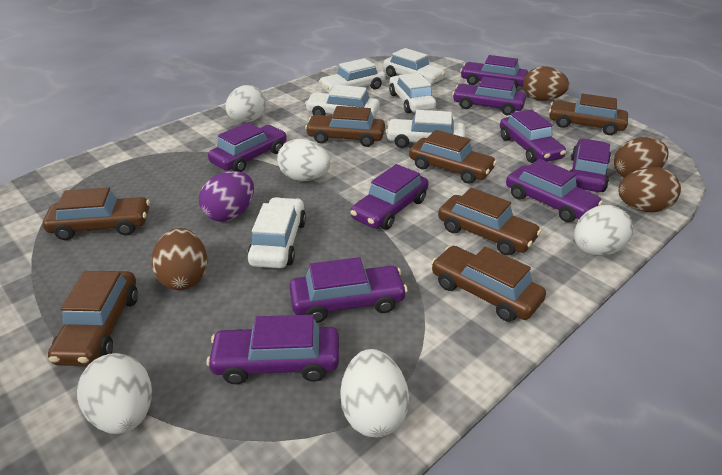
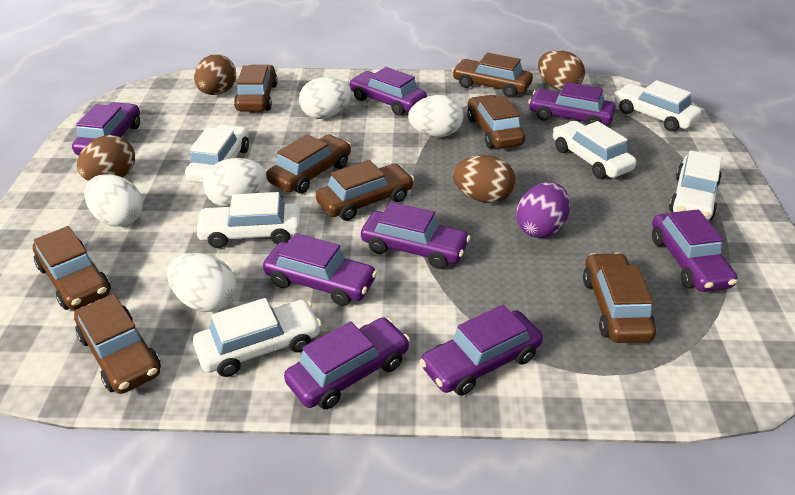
brown car: 7 -> 8
purple car: 9 -> 8

